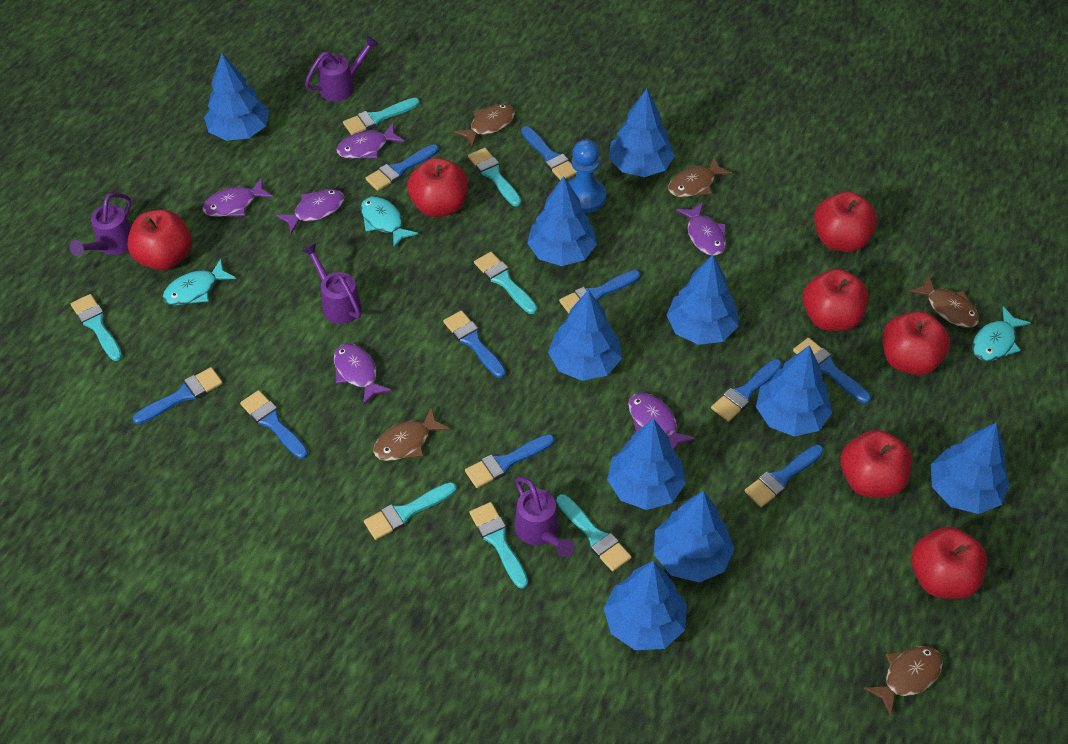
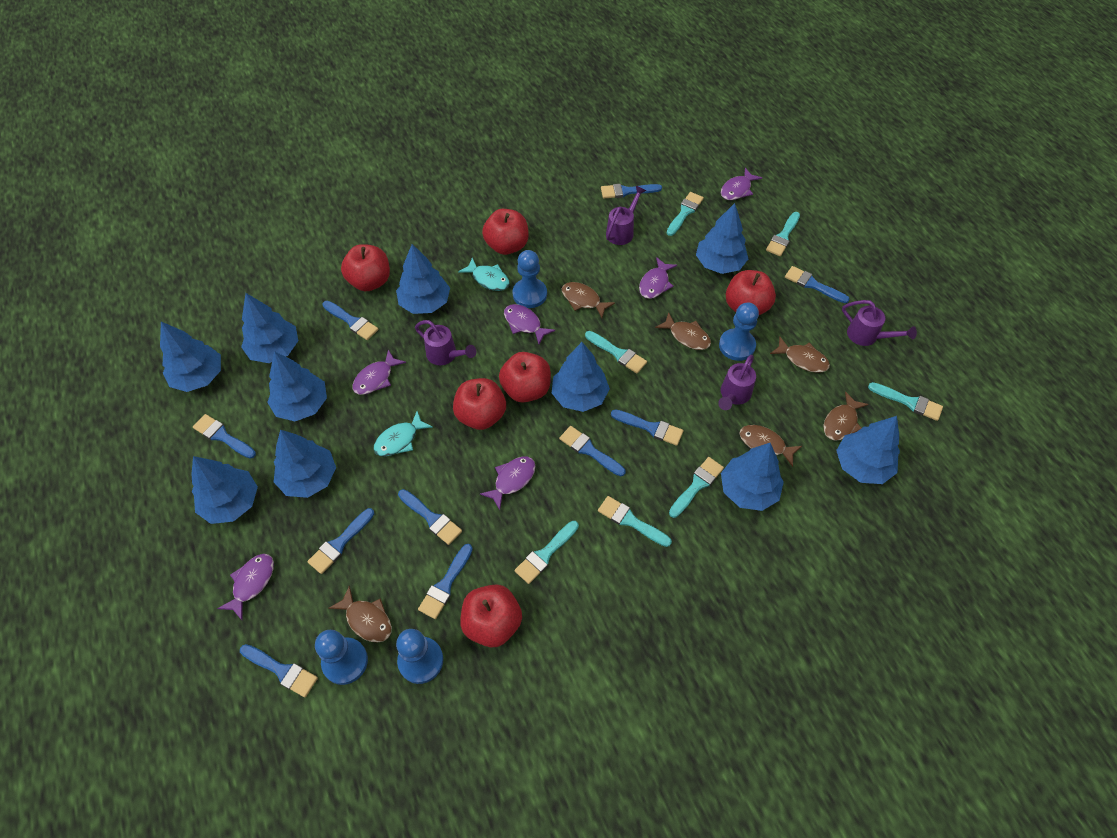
blue pawn: 1 -> 4
brown fish: 5 -> 6
red apple: 7 -> 6
turquoise fish: 3 -> 2

